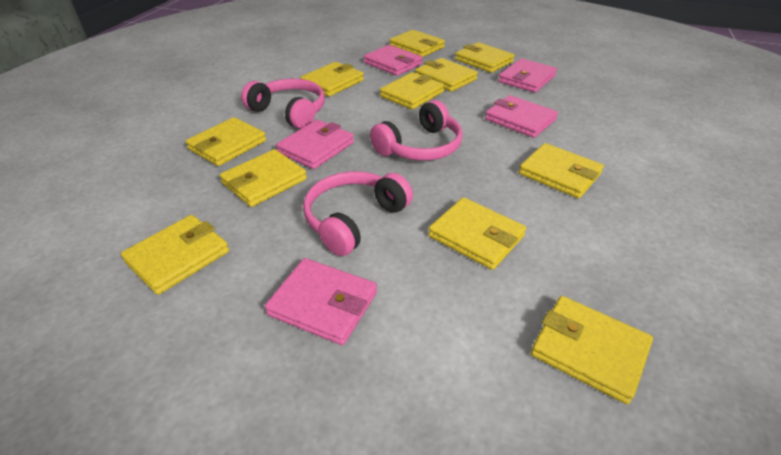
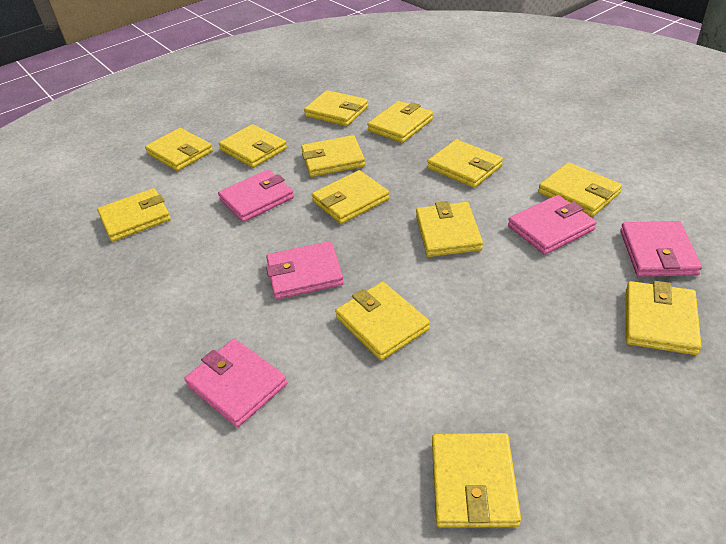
pink headphones: 3 -> 0
yellow wallet: 11 -> 13

